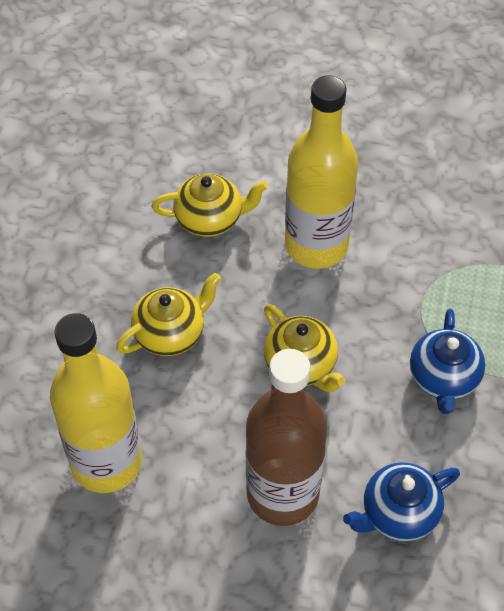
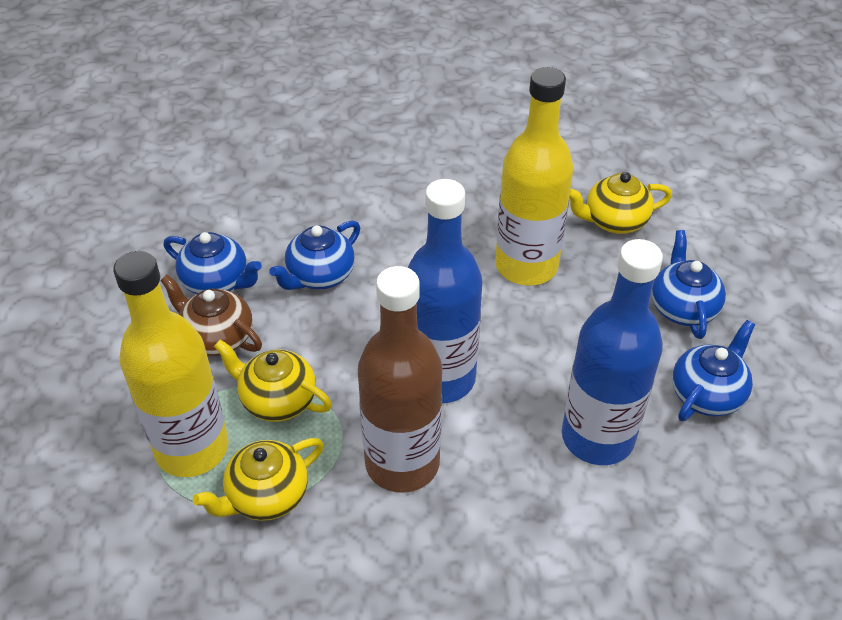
blue bottle: 0 -> 2
blue teapot: 2 -> 4
brown teapot: 0 -> 1

